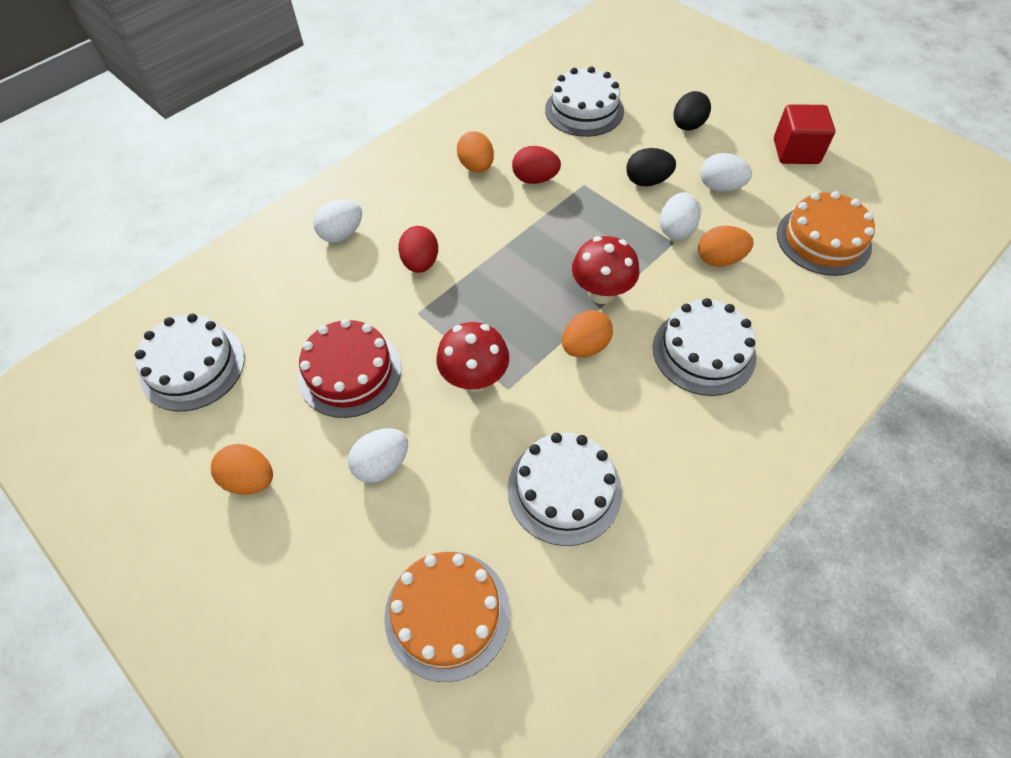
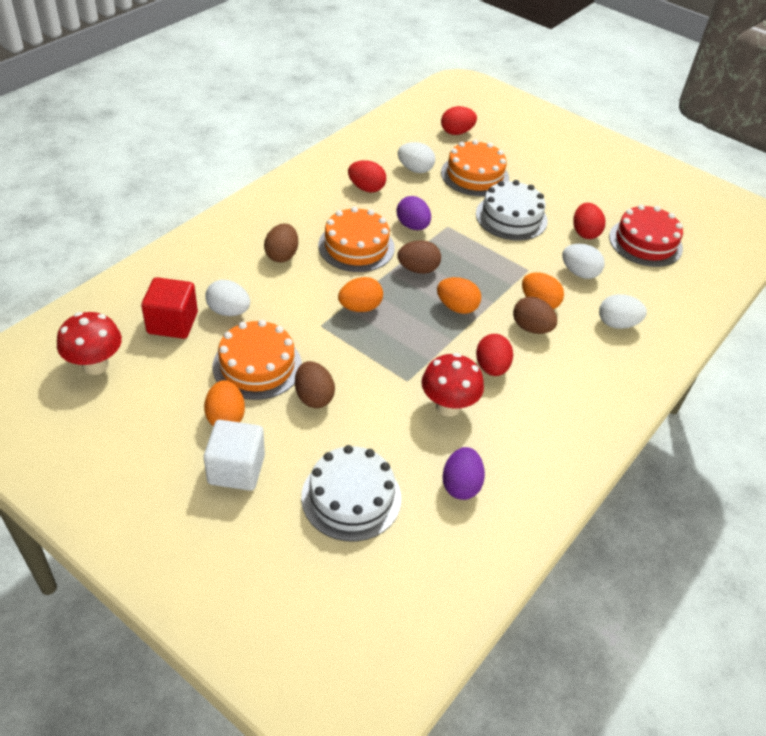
black egg: 2 -> 0
brown egg: 0 -> 4
orange cake: 2 -> 3
purple egg: 0 -> 2
red egg: 2 -> 4
white cake: 4 -> 2
white cube: 0 -> 1

